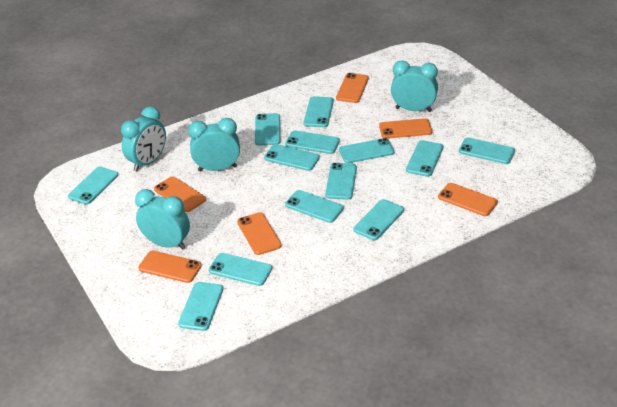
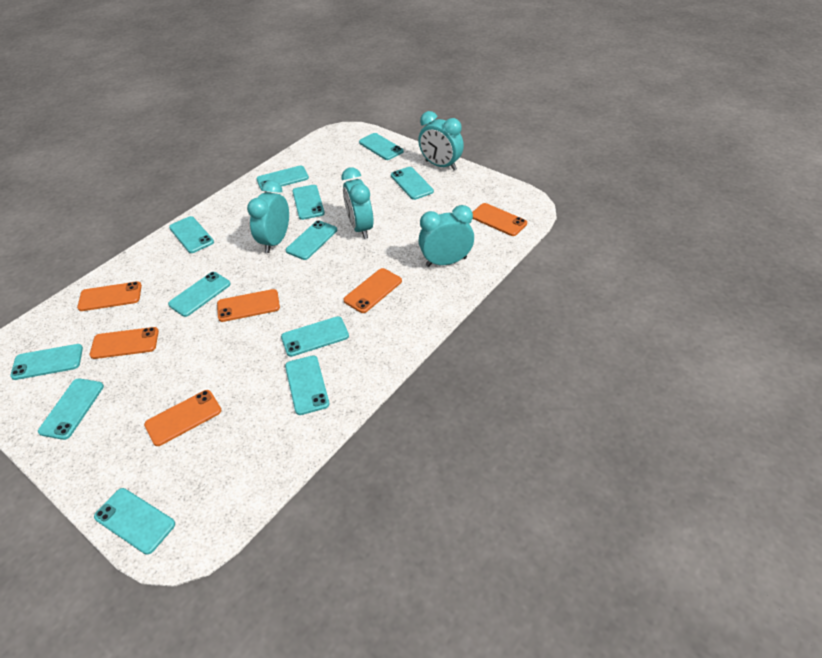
turquoise phone: 13 -> 12

